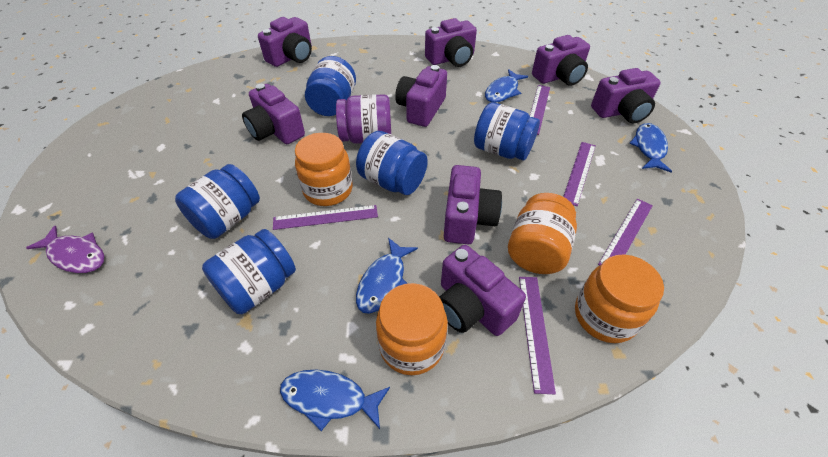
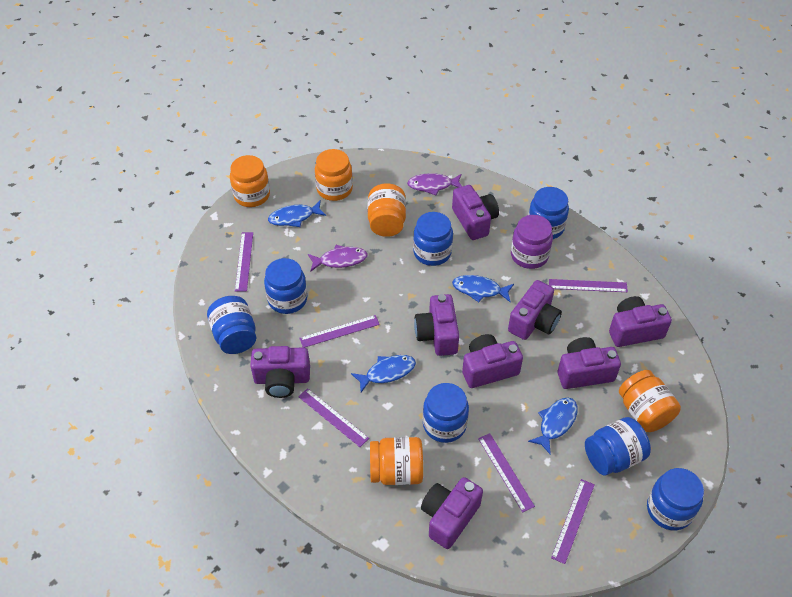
blue jar: 5 -> 7
orange jar: 4 -> 5
purple fish: 1 -> 2
purple ruler: 5 -> 6

